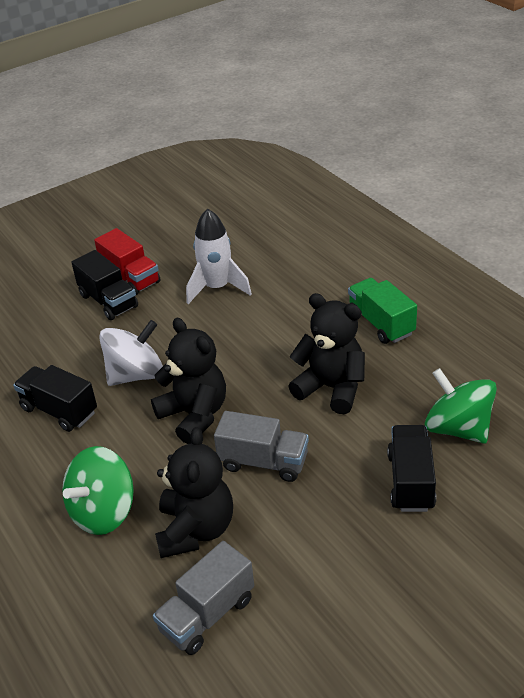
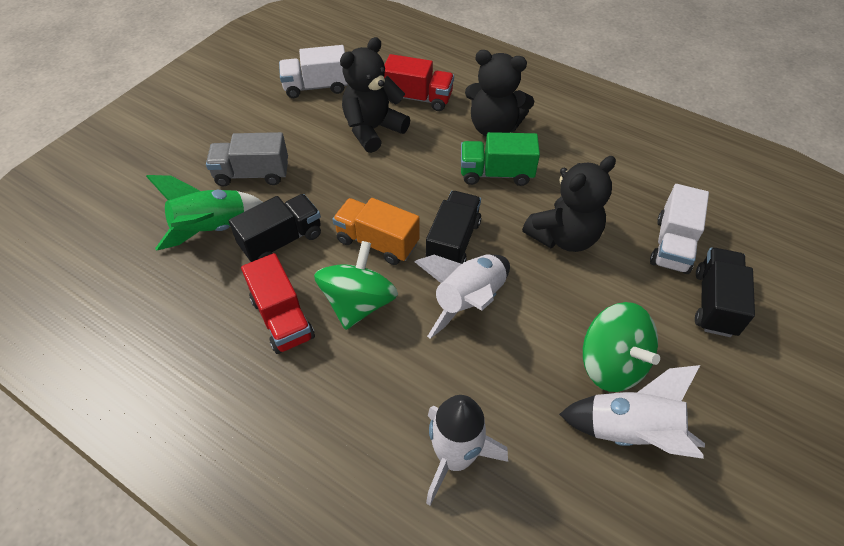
green rocket: 0 -> 1
grey truck: 2 -> 1
orange truck: 0 -> 1
red truck: 1 -> 2
white rocket: 1 -> 3
white spinning top: 1 -> 0
white truck: 0 -> 2

